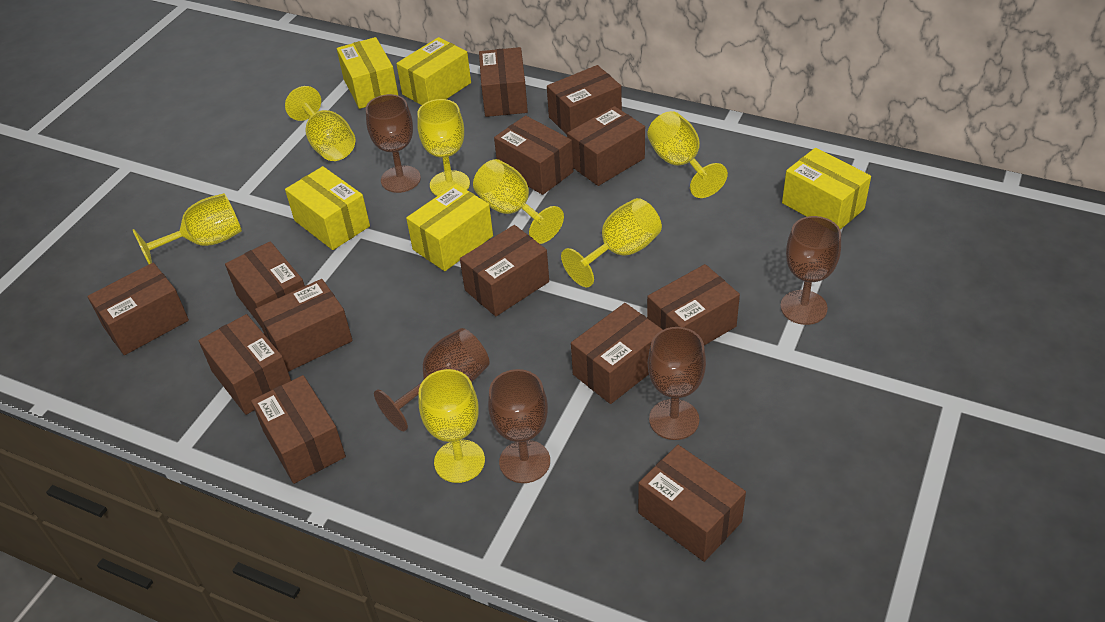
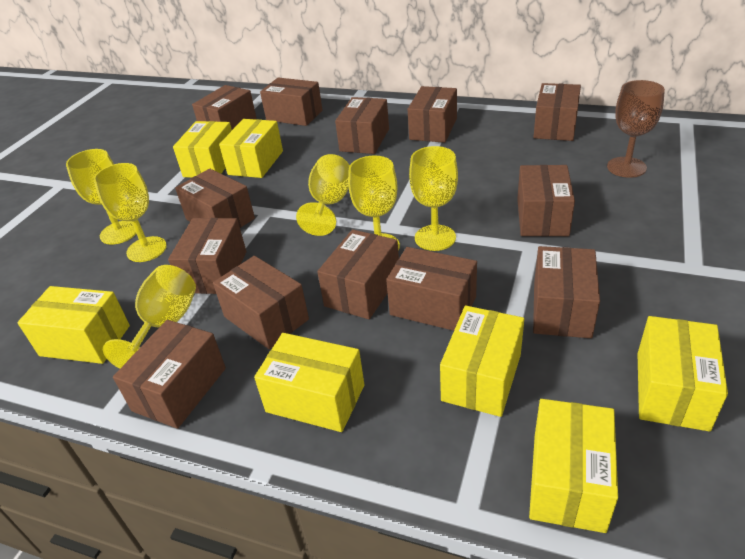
brown goblet: 5 -> 1
yellow box: 5 -> 7
yellow goblet: 7 -> 6

